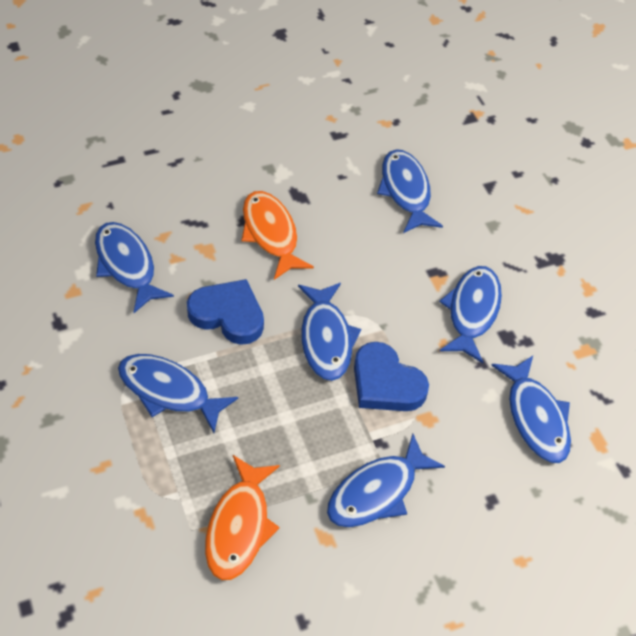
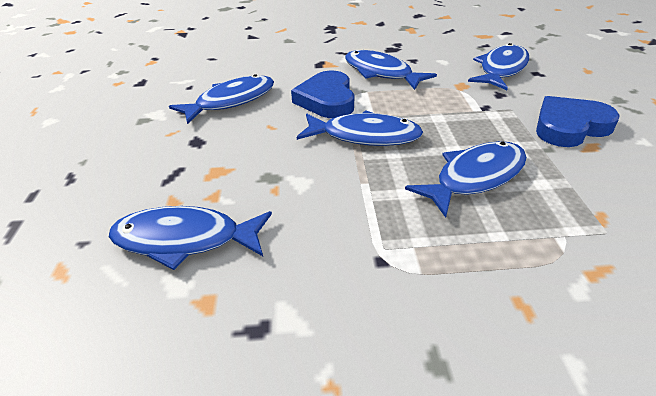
blue fish: 7 -> 6
orange fish: 2 -> 0

